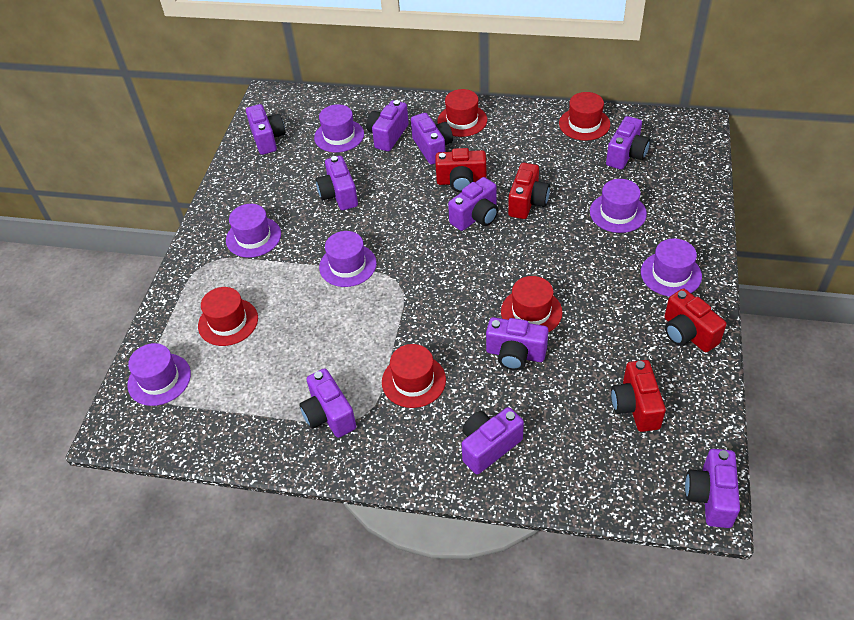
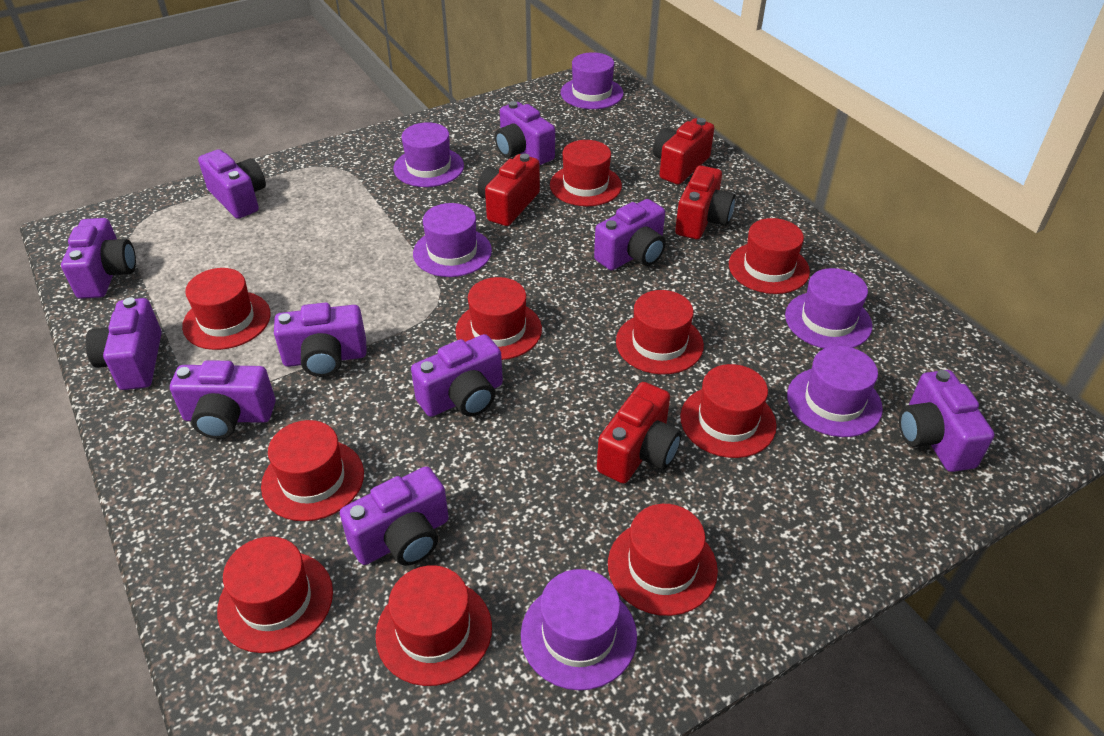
red hat: 5 -> 10

